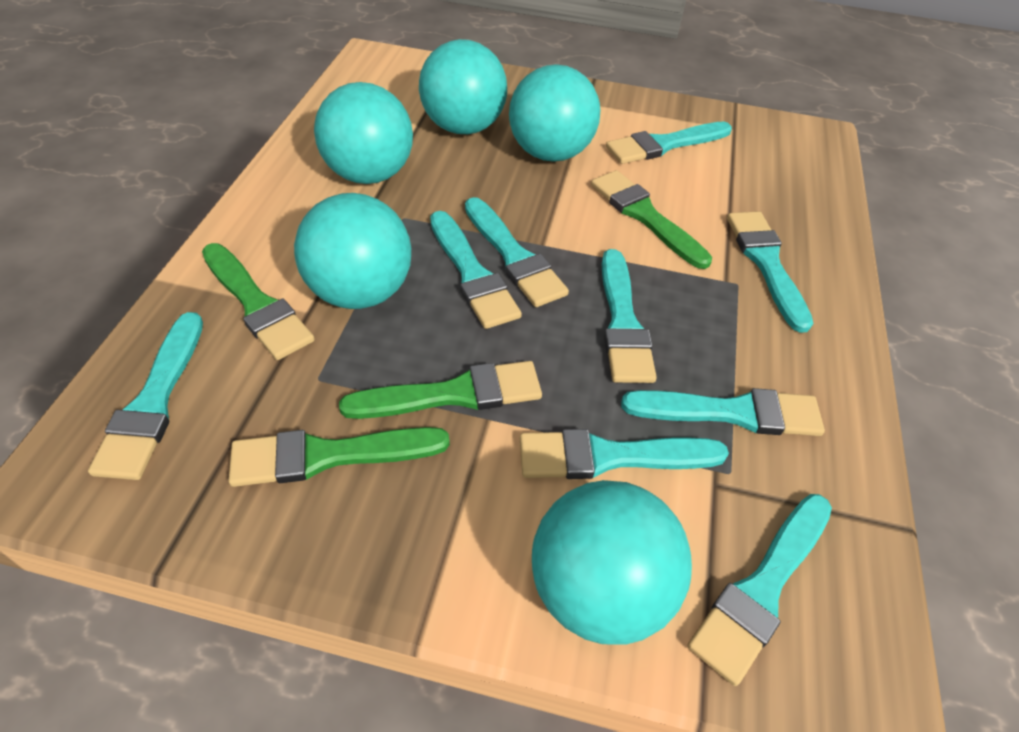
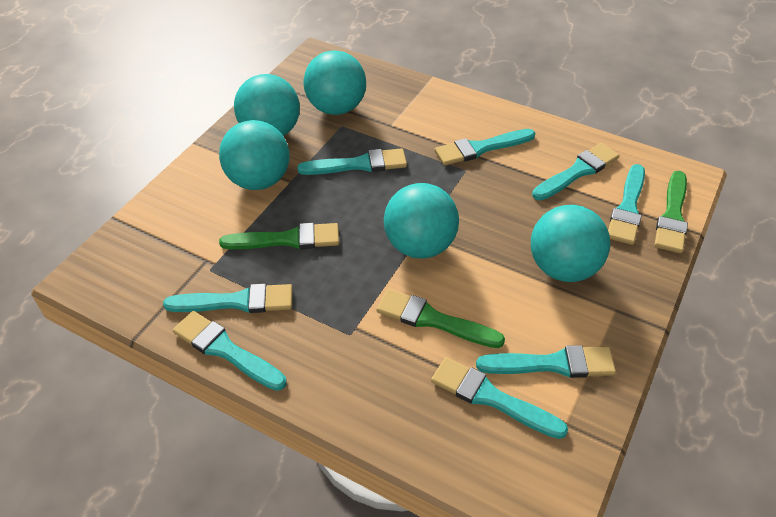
green brush: 4 -> 3
turquoise brush: 9 -> 8

